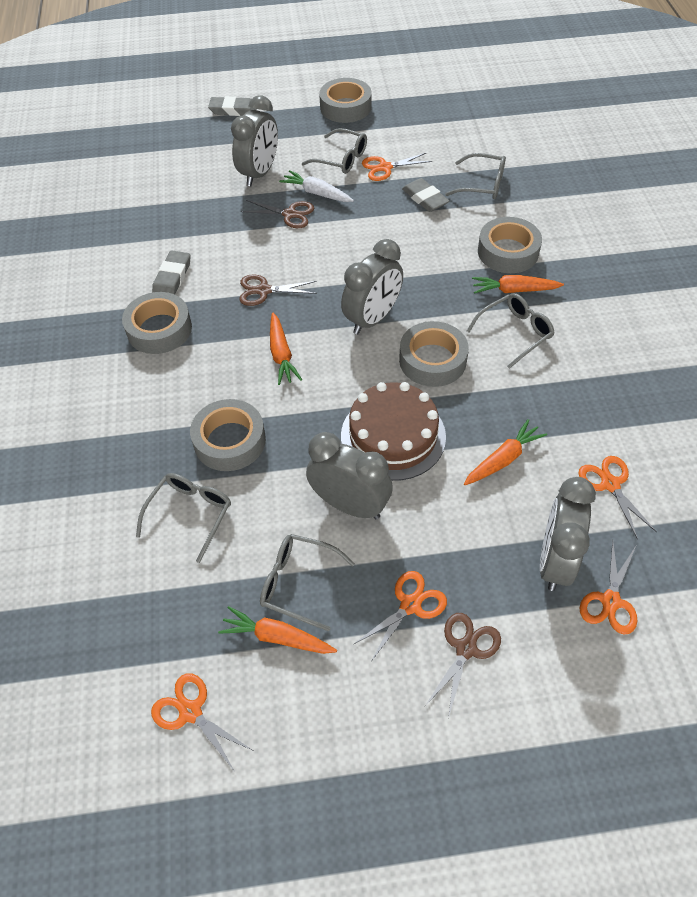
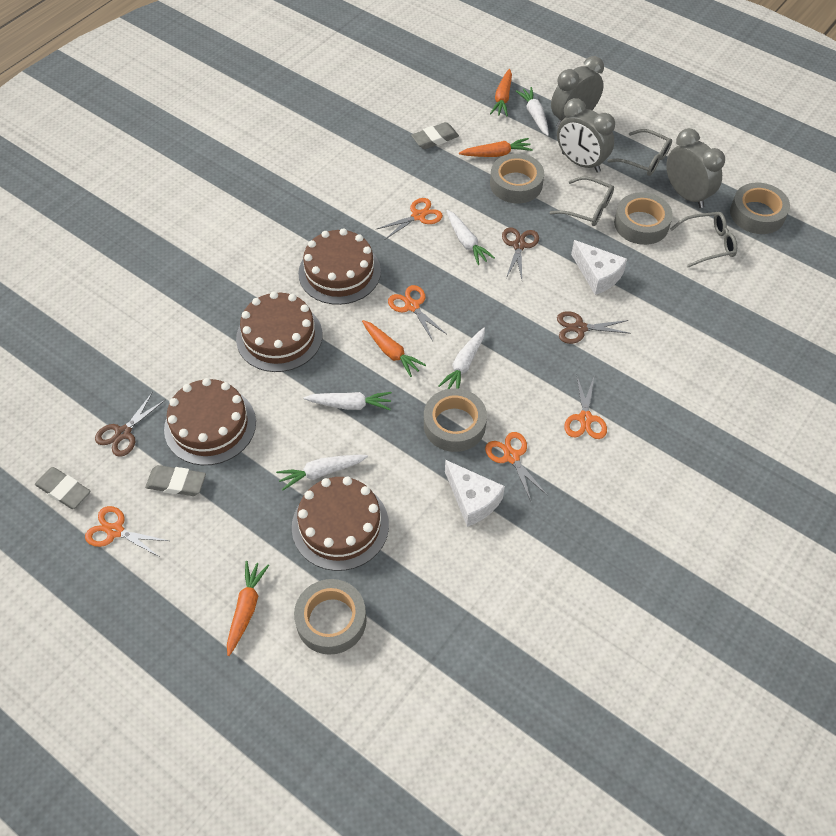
brown cake: 1 -> 4
grey clock: 4 -> 3
grey glasses: 5 -> 3
white carrot: 1 -> 5
white cheese: 0 -> 2

